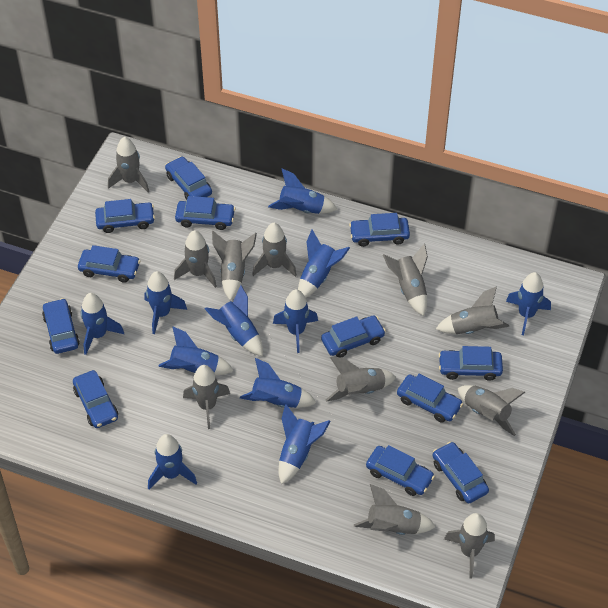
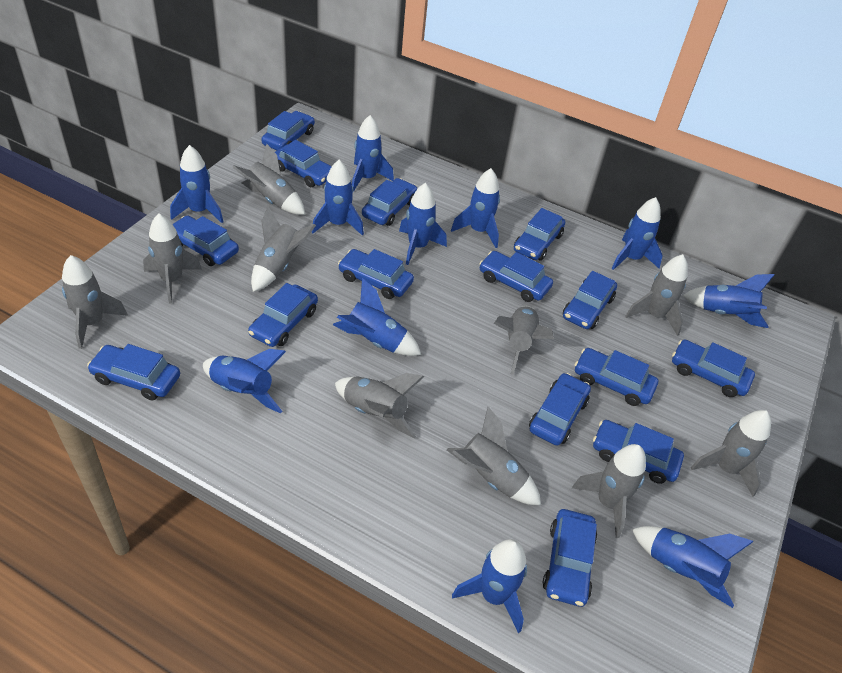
blue car: 12 -> 15
grey rocket: 11 -> 10

